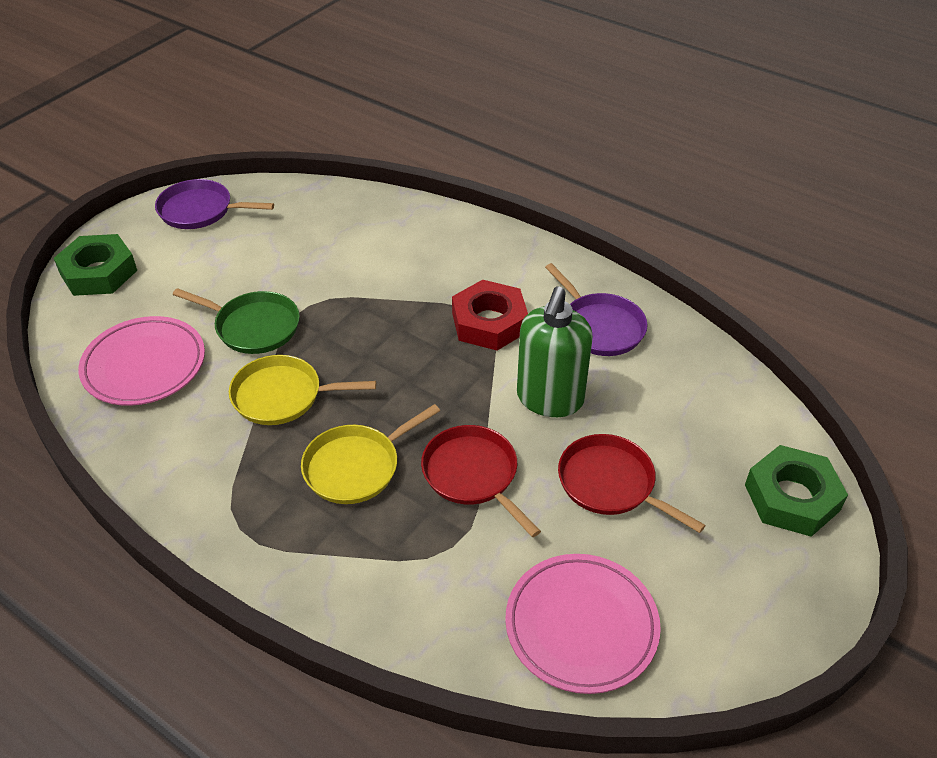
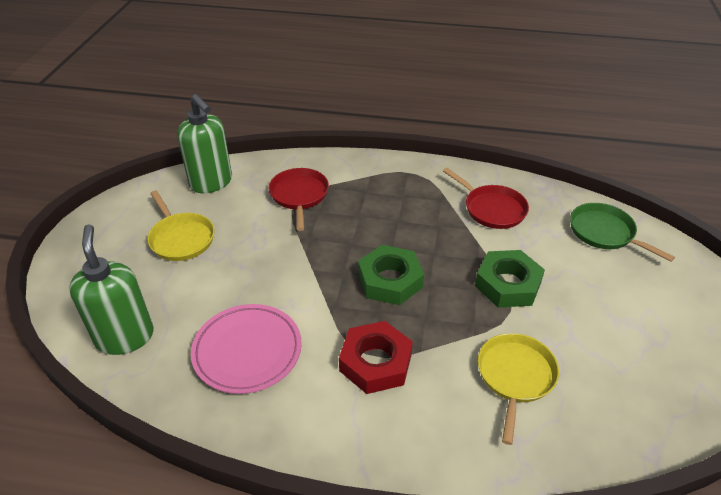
green soap dispenser: 1 -> 2
pink plate: 2 -> 1
purple pan: 2 -> 0

